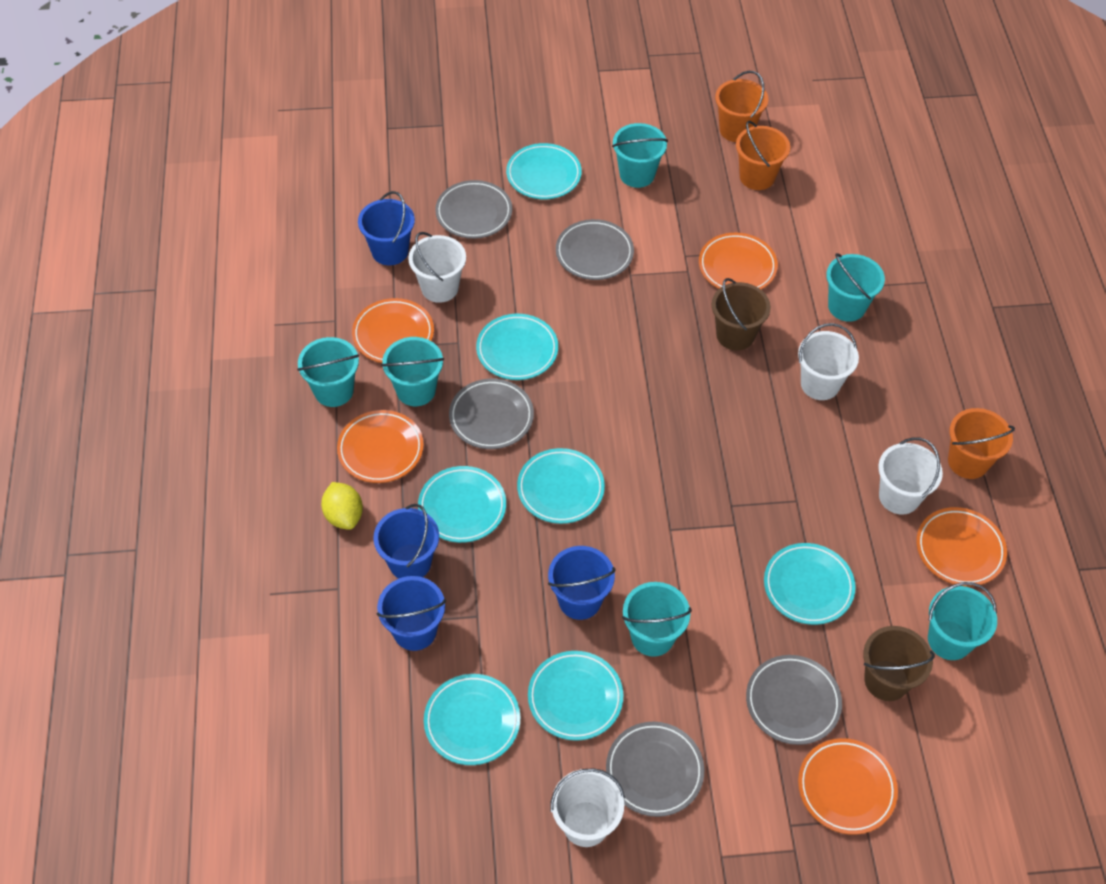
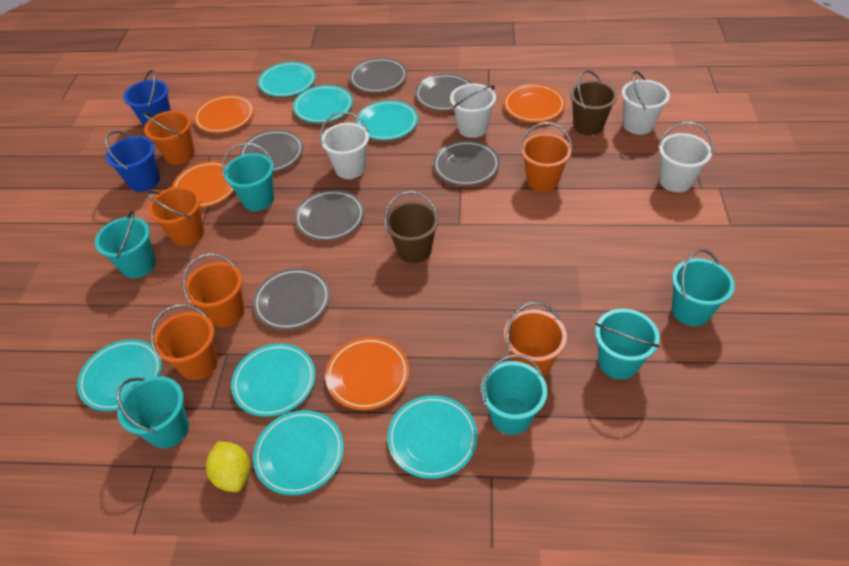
blue bucket: 4 -> 2
grey plate: 5 -> 6
orange bucket: 3 -> 6
orange plate: 5 -> 4

